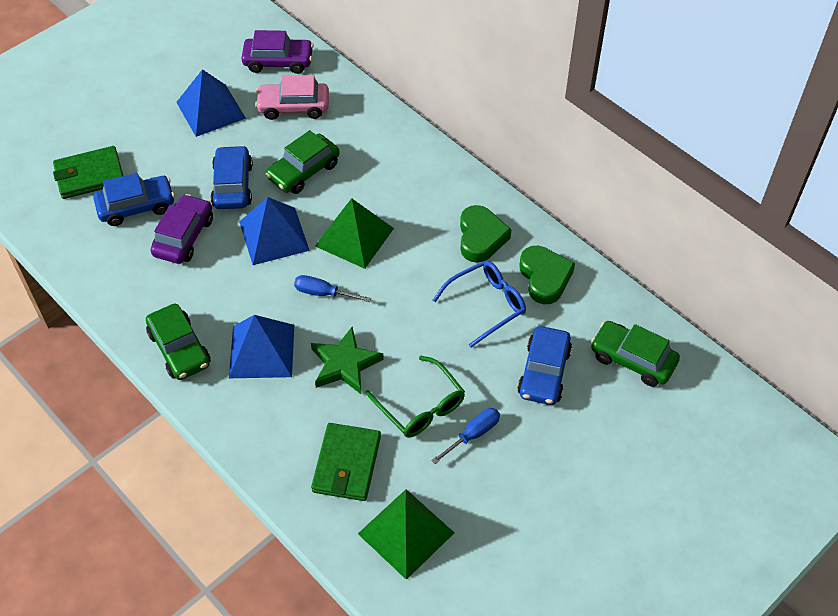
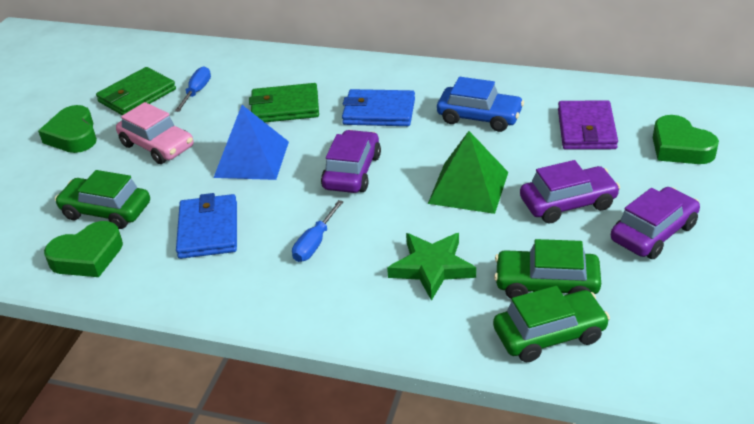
blue car: 3 -> 1
blue glasses: 1 -> 0
blue pyramid: 3 -> 1
blue wallet: 0 -> 2
green glasses: 1 -> 0
green heart: 2 -> 3
green pyramid: 2 -> 1
purple car: 2 -> 3
purple wallet: 0 -> 1

